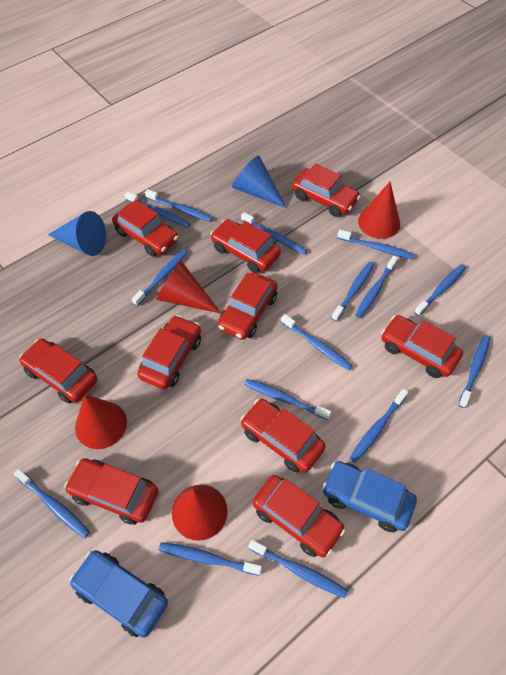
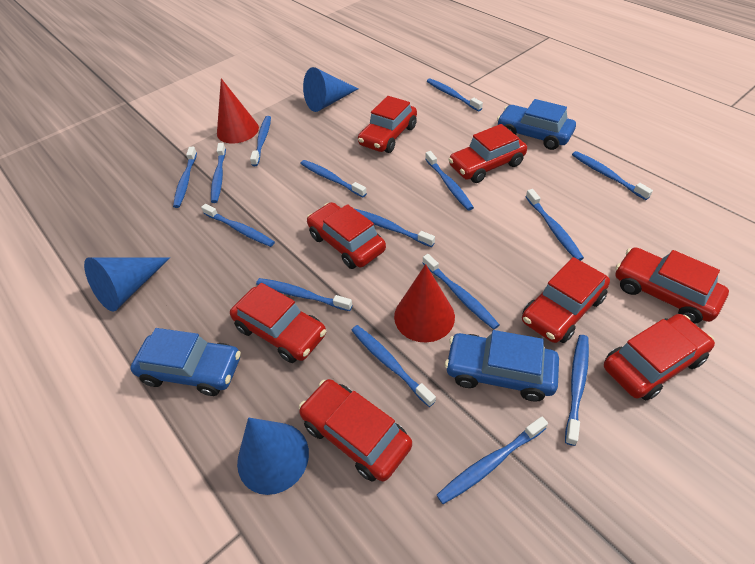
blue car: 2 -> 3
blue cone: 2 -> 3
red car: 10 -> 8
red cone: 4 -> 2

